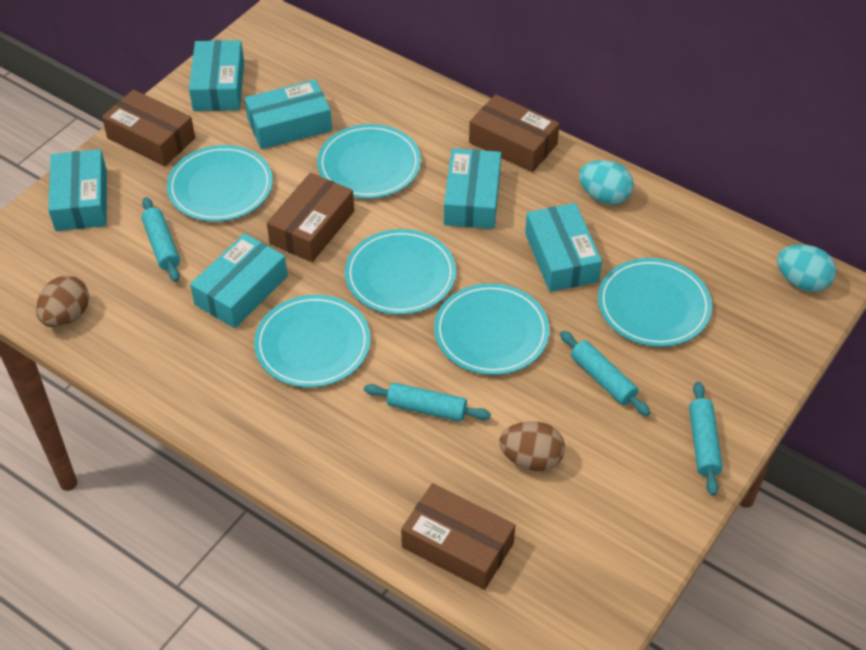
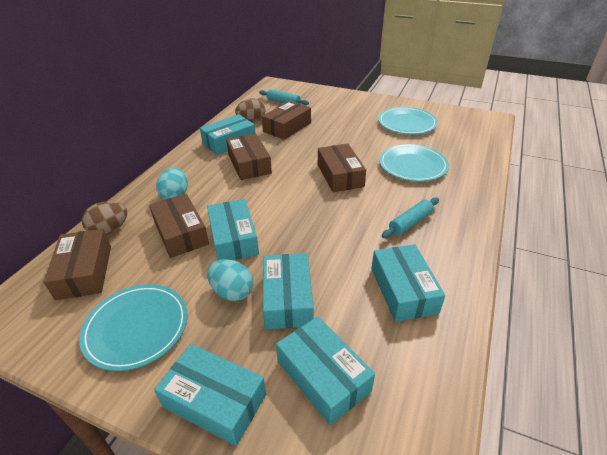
brown box: 4 -> 5
turquoise plate: 6 -> 3
turquoise rolling pin: 4 -> 2

